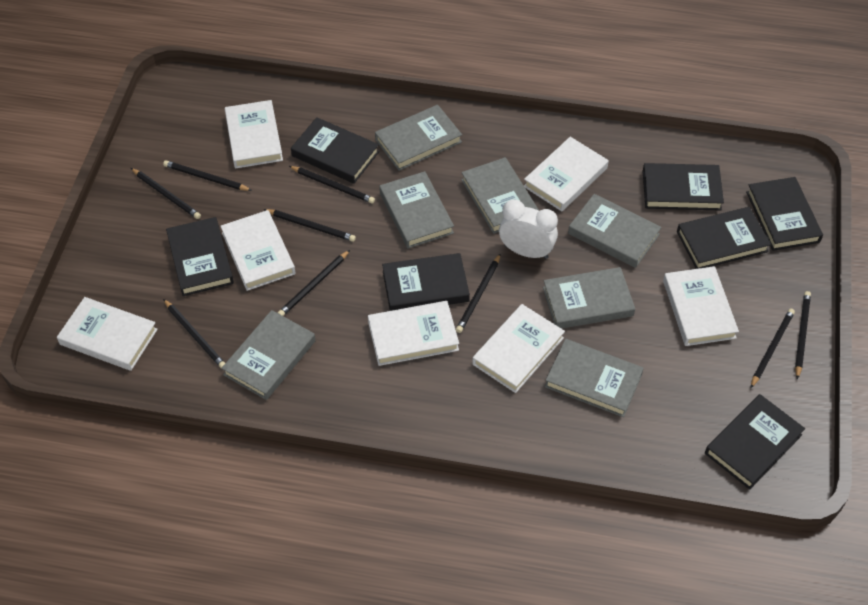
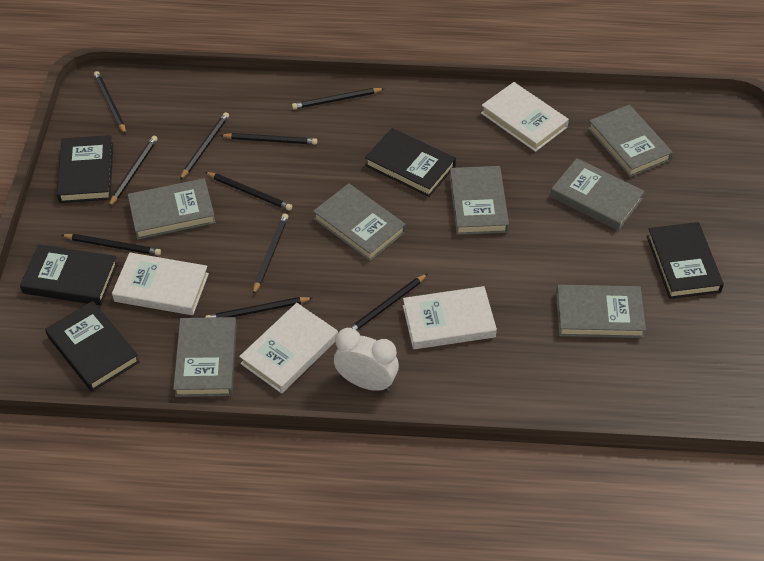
black book: 7 -> 5
black pencil: 9 -> 10
white book: 7 -> 4

